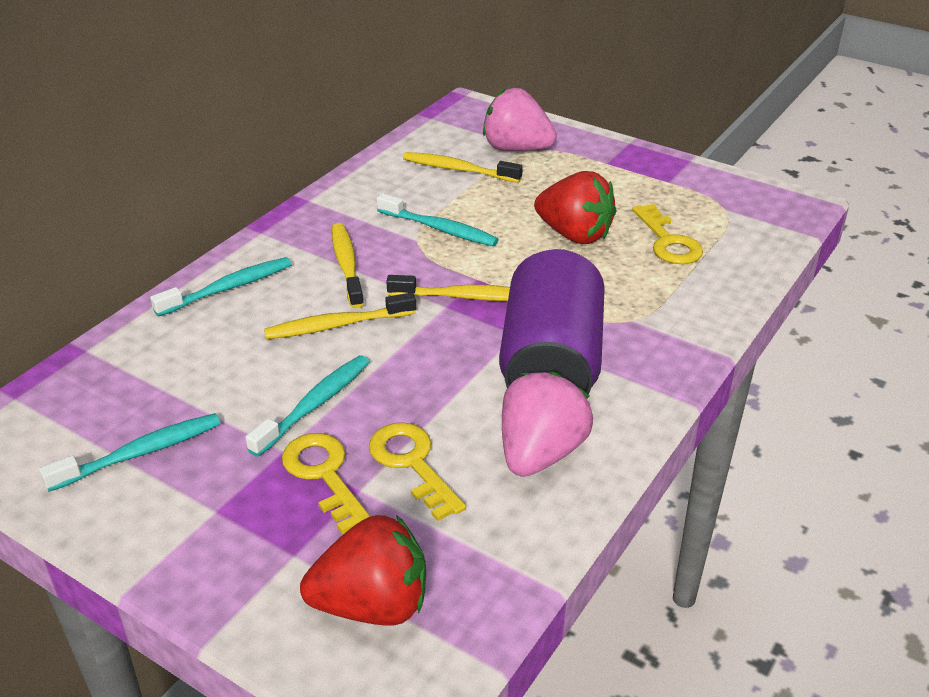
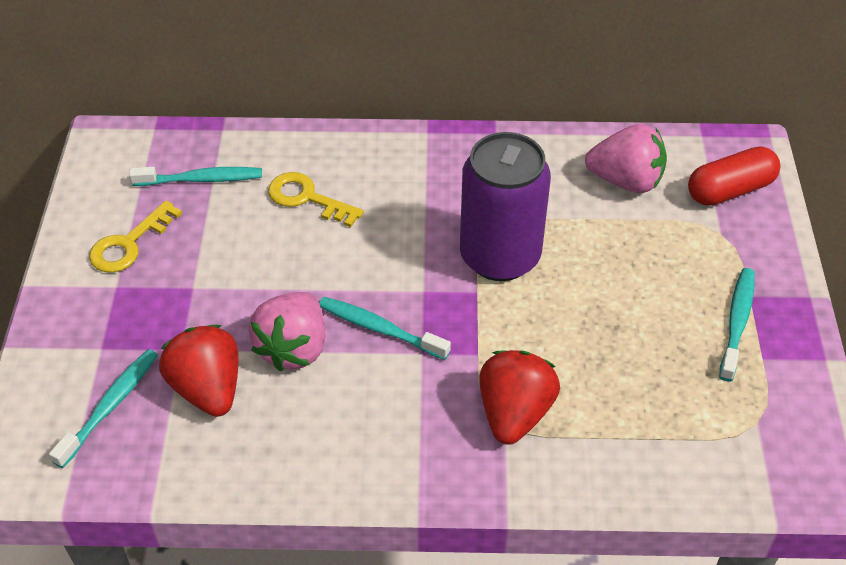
red capsule: 0 -> 1
yellow key: 3 -> 2
yellow toothbrush: 4 -> 0

